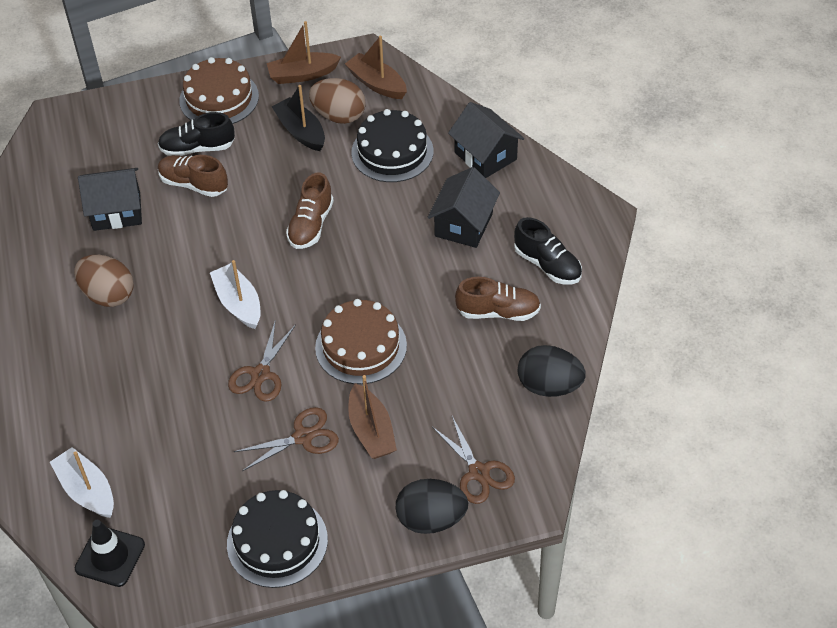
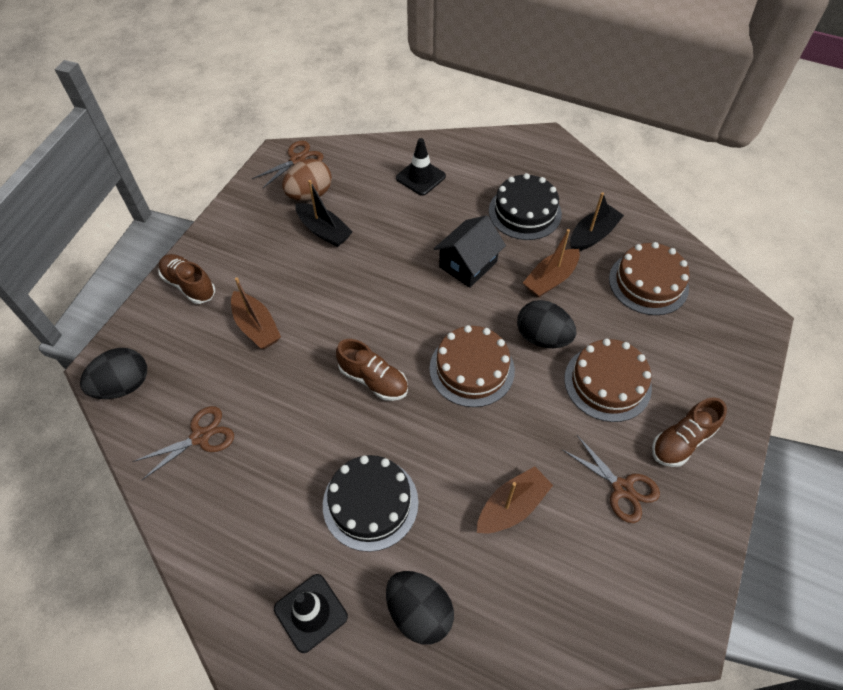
black boat: 1 -> 2
black egg: 2 -> 3
black house: 3 -> 1
black shoe: 2 -> 0
black traffic cone: 1 -> 2
brown cake: 2 -> 3
brown egg: 2 -> 1
white boat: 2 -> 0

